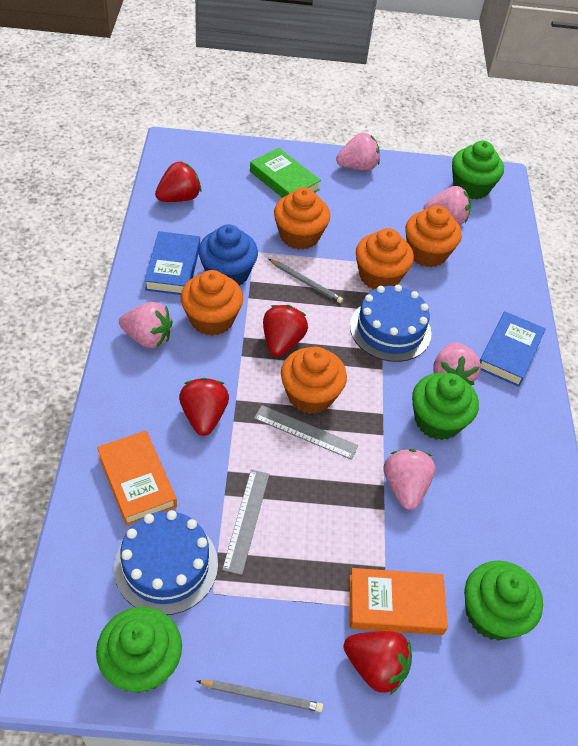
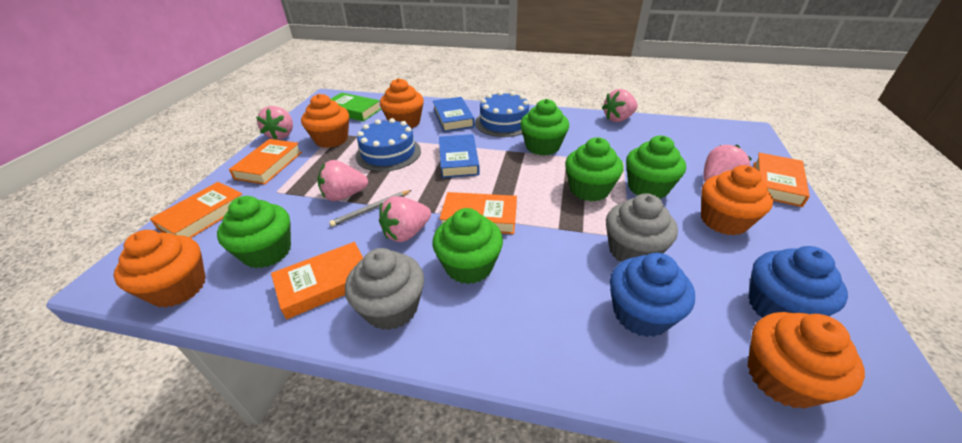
blue cupcake: 1 -> 2
green cupcake: 4 -> 5
grey cupcake: 0 -> 2
grey pencil: 2 -> 1
grey ruler: 2 -> 0
orange book: 2 -> 5
red strawberry: 4 -> 0

